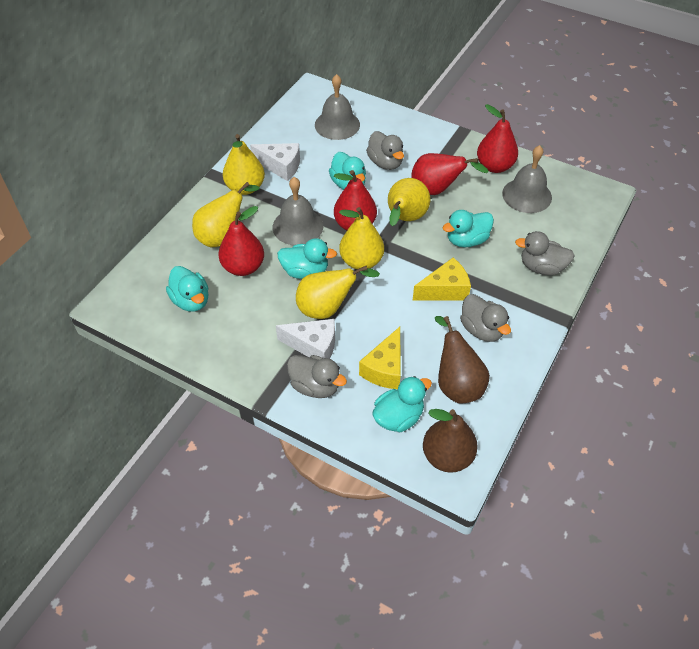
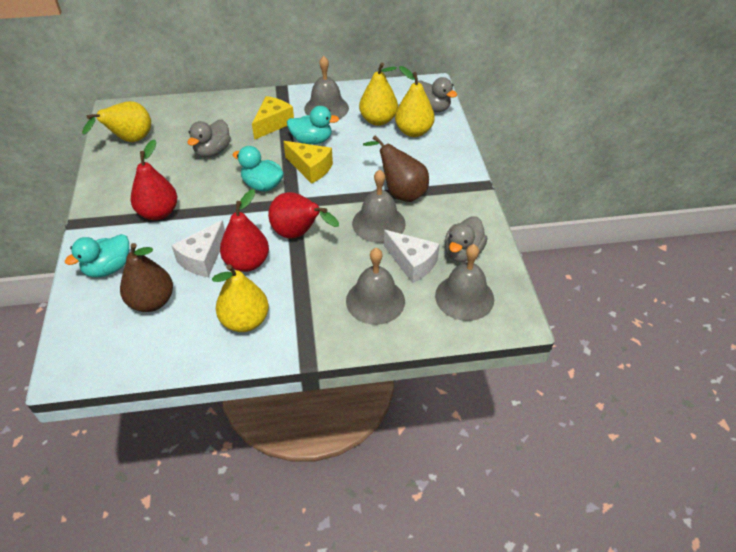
grey bell: 3 -> 4
grey duck: 4 -> 3
red pear: 4 -> 3
turquoise duck: 5 -> 3
yellow pear: 5 -> 4

